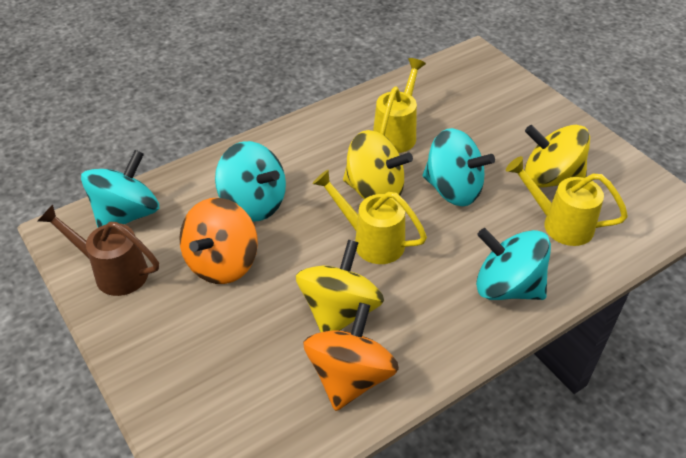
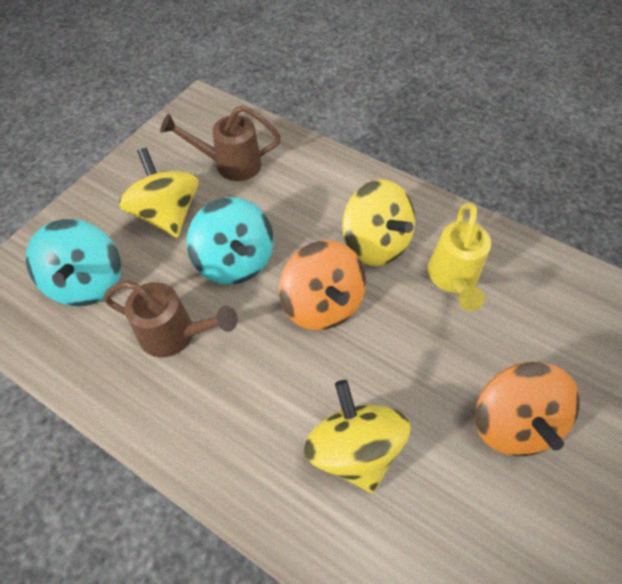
brown watering can: 1 -> 2
turquoise spinning top: 4 -> 2
yellow watering can: 3 -> 1

